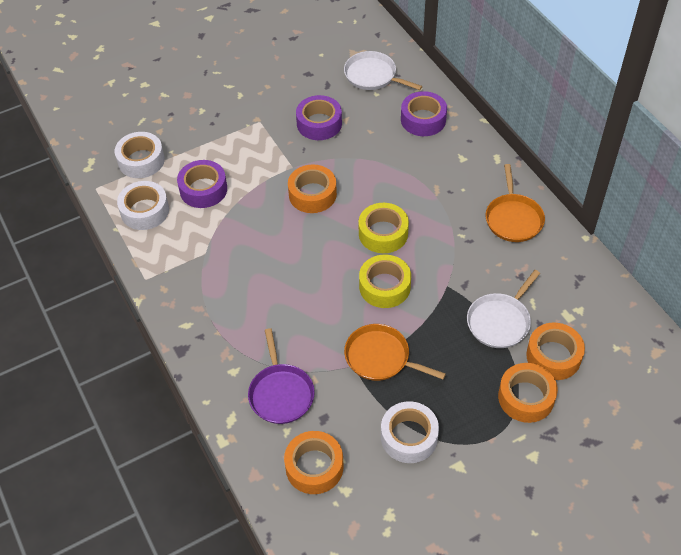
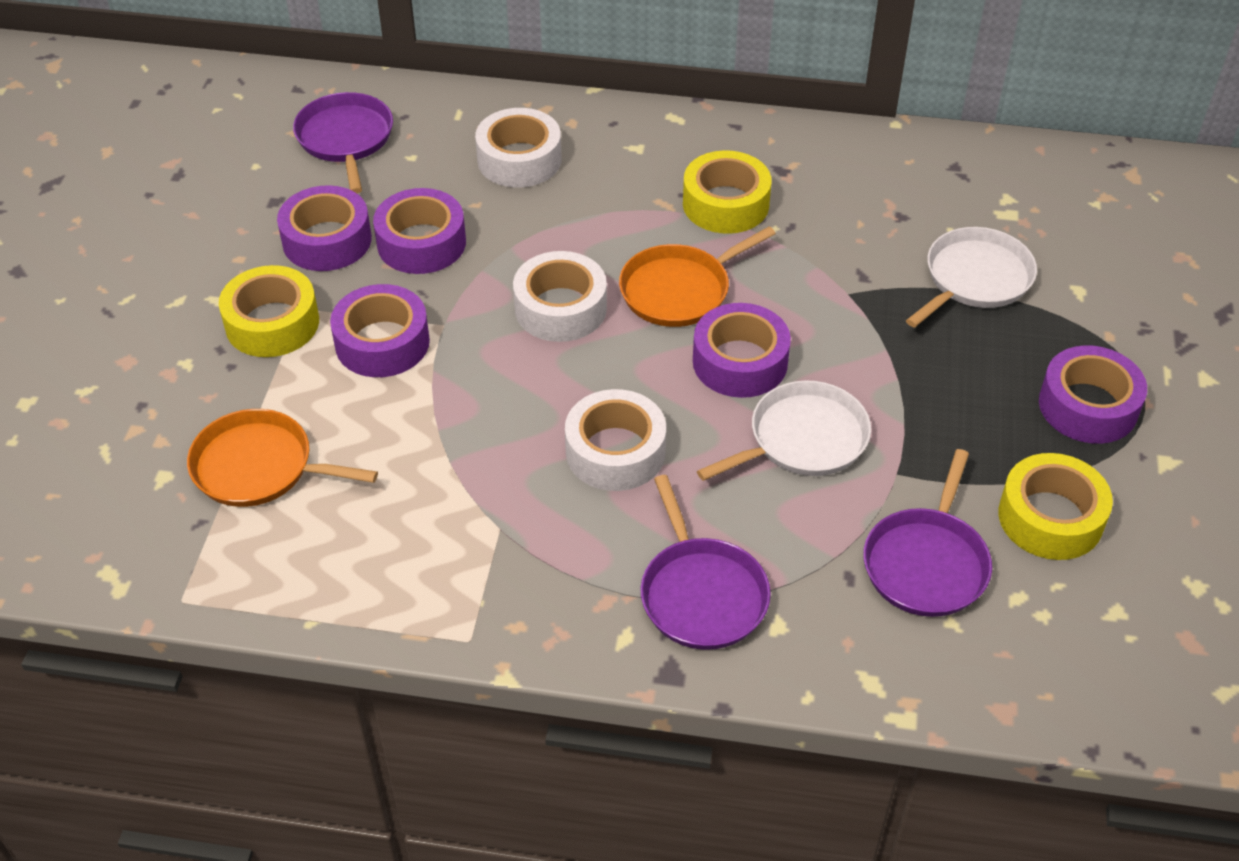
orange tape: 4 -> 0
purple pan: 1 -> 3
purple tape: 3 -> 5
yellow tape: 2 -> 3

